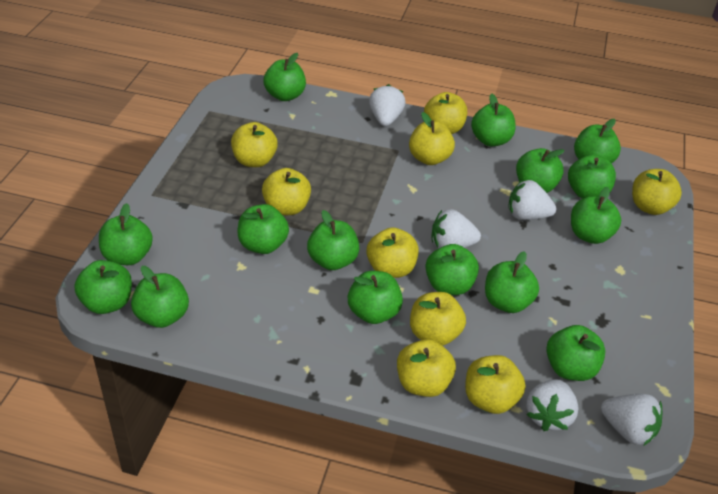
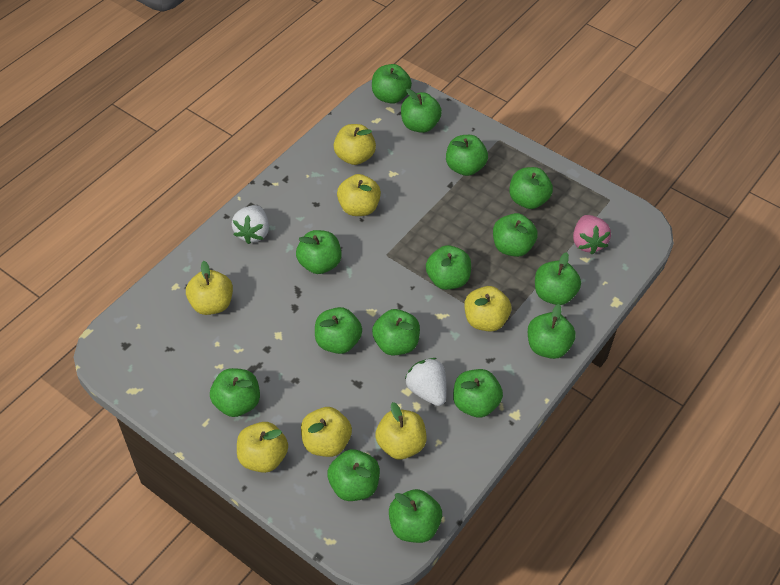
pink strawberry: 0 -> 1
white strawberry: 5 -> 2
yellow apple: 9 -> 7

